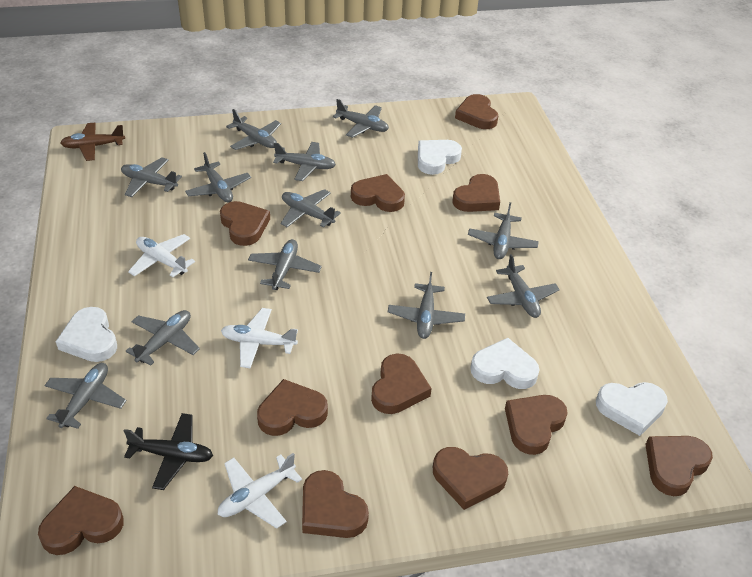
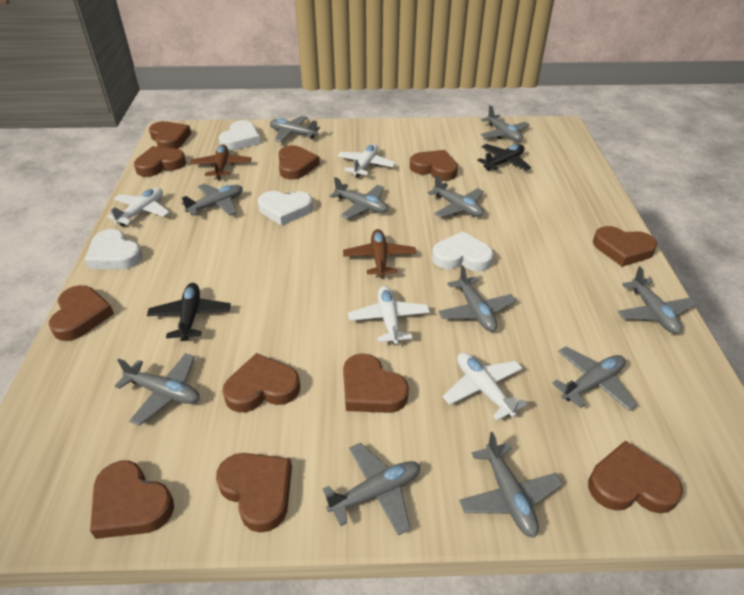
black plane: 1 -> 2
brown plane: 1 -> 2
grey plane: 12 -> 11
white plane: 3 -> 4

